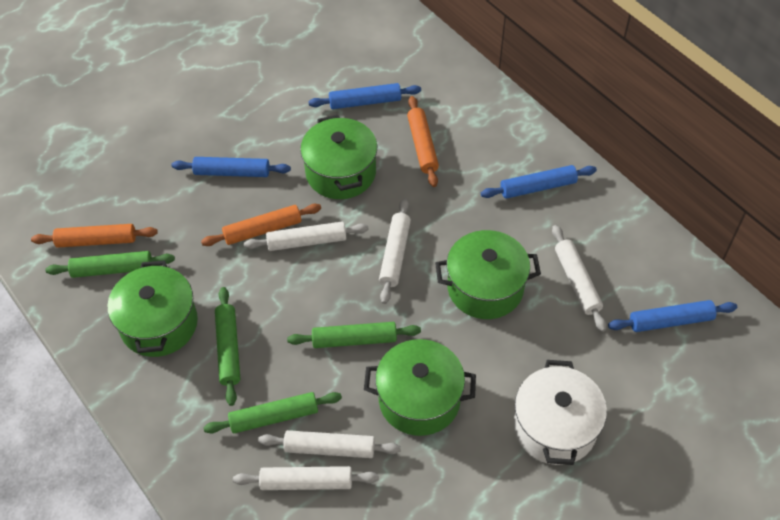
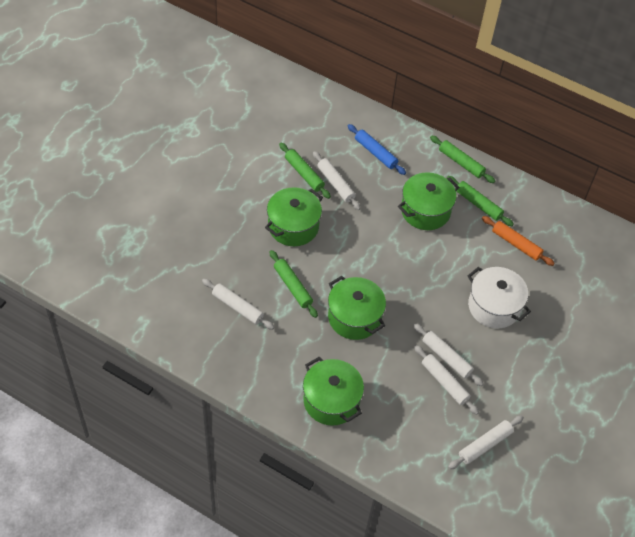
blue rolling pin: 4 -> 1
orange rolling pin: 3 -> 1

